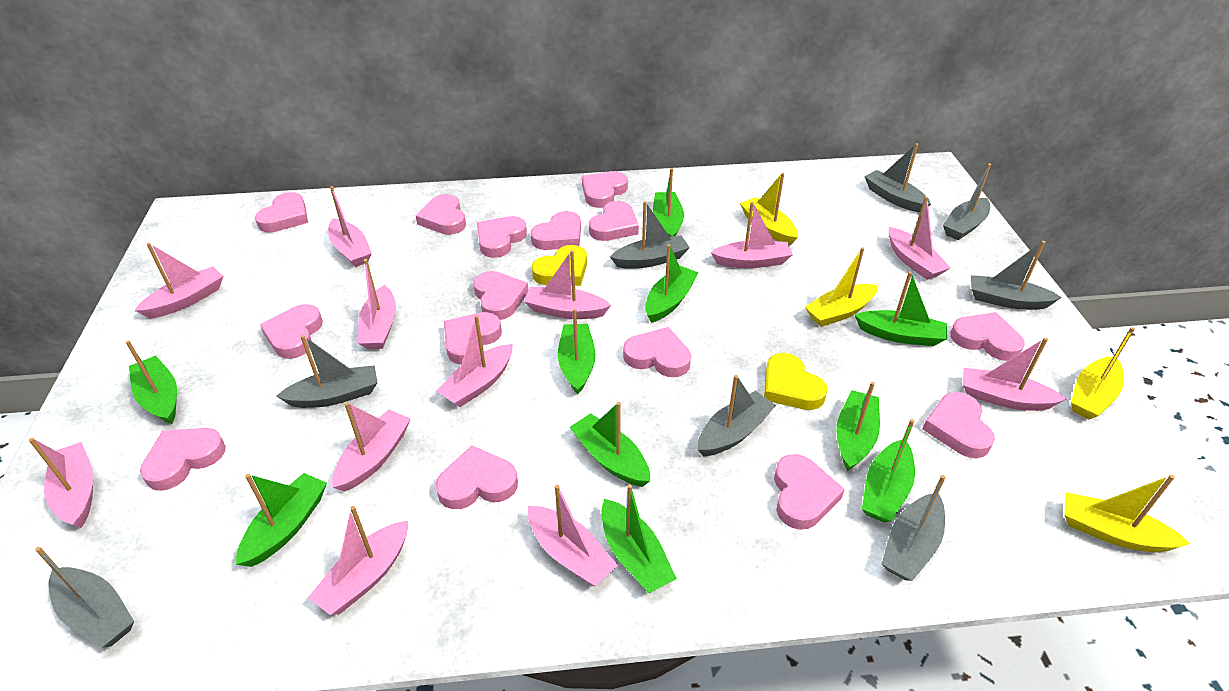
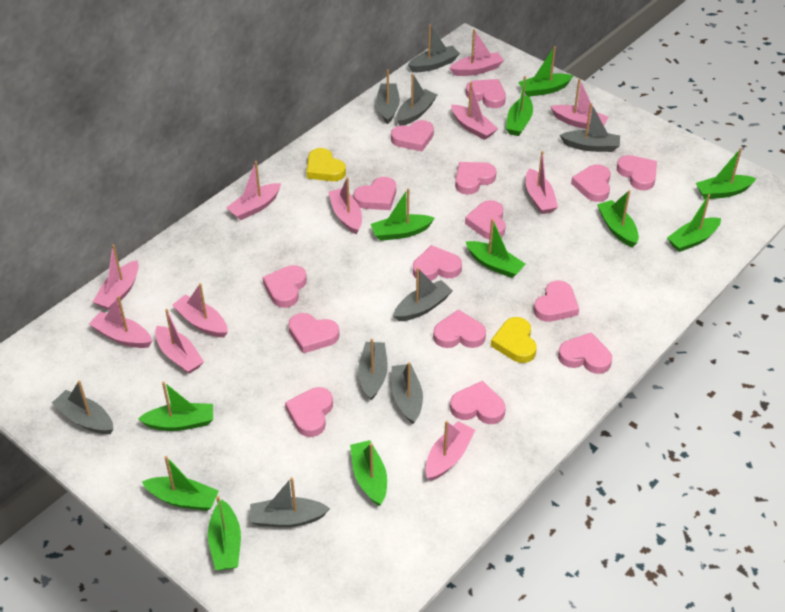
green boat: 10 -> 11
grey boat: 8 -> 9
pink boat: 12 -> 11
yellow boat: 4 -> 0

